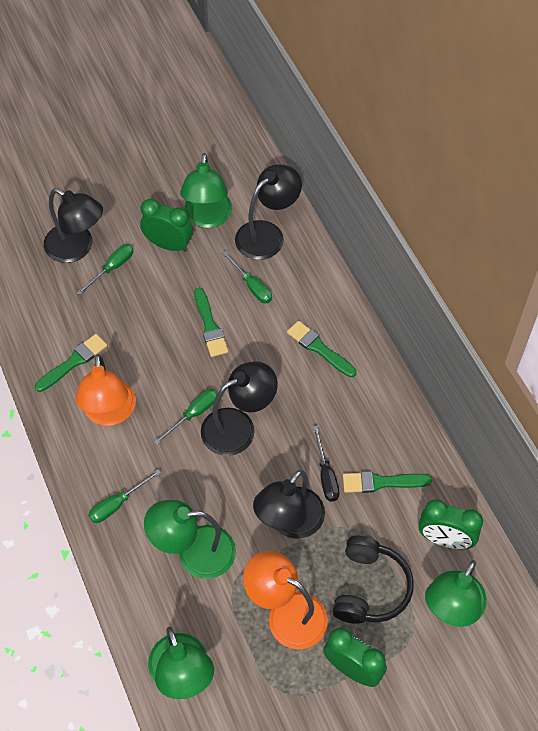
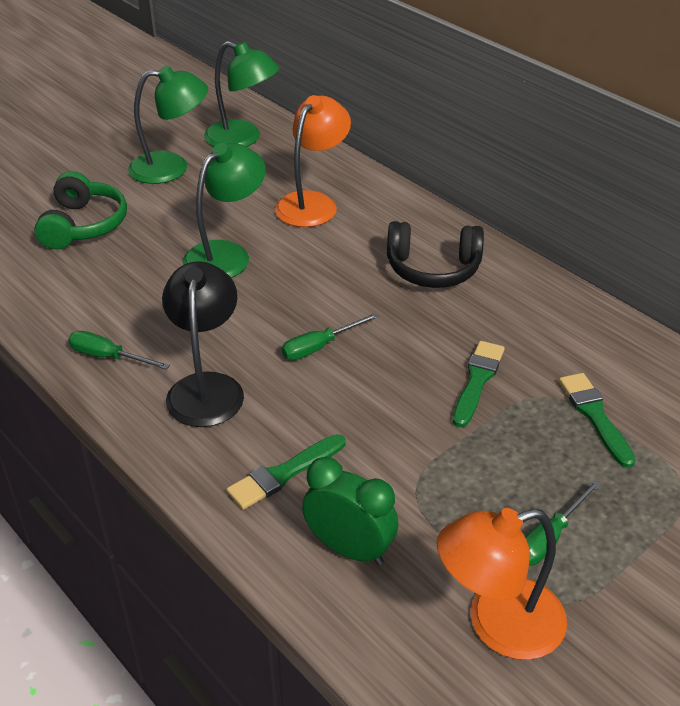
black lamp: 4 -> 1
black screwdriver: 1 -> 0
green brush: 4 -> 3
green clock: 3 -> 1
green headphones: 0 -> 1
green lamp: 4 -> 3
green screwdriver: 4 -> 3

